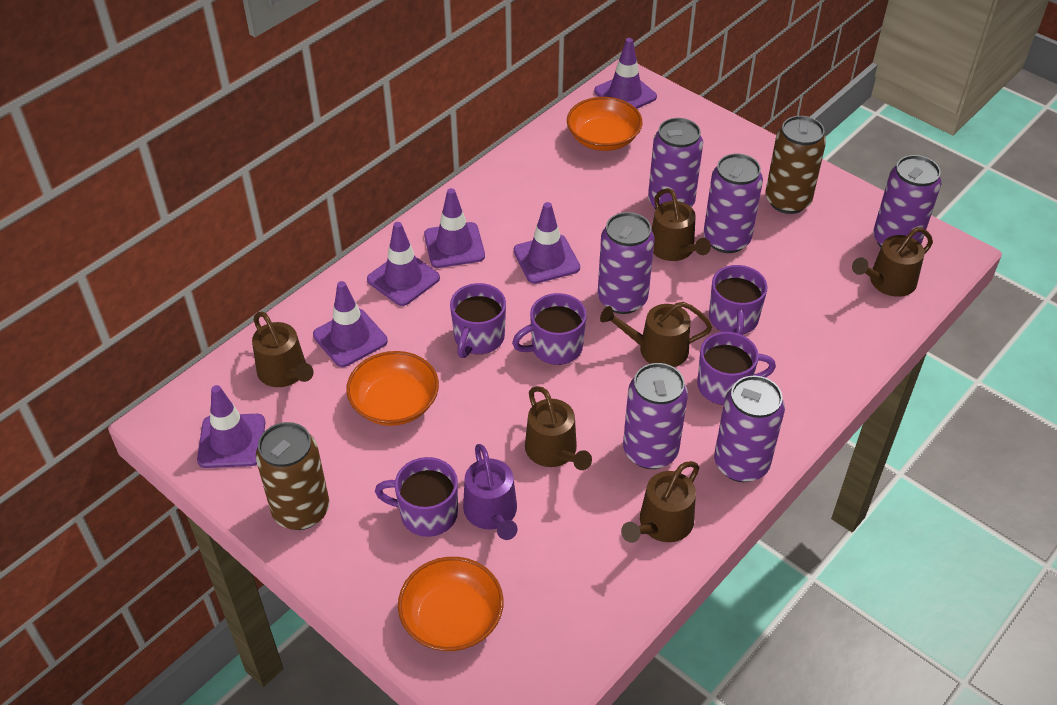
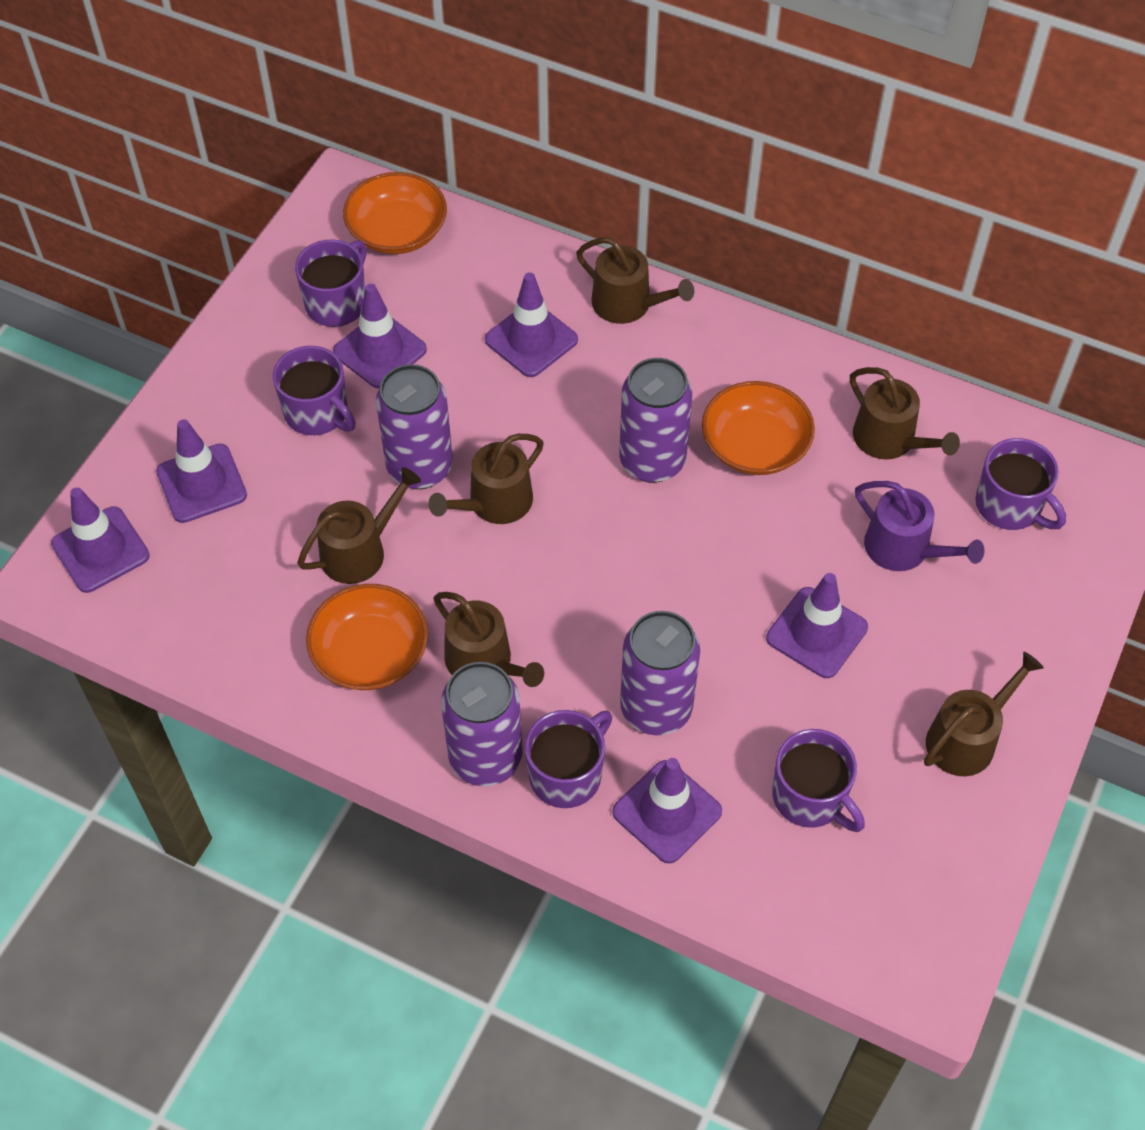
brown can: 2 -> 0
purple can: 6 -> 4

